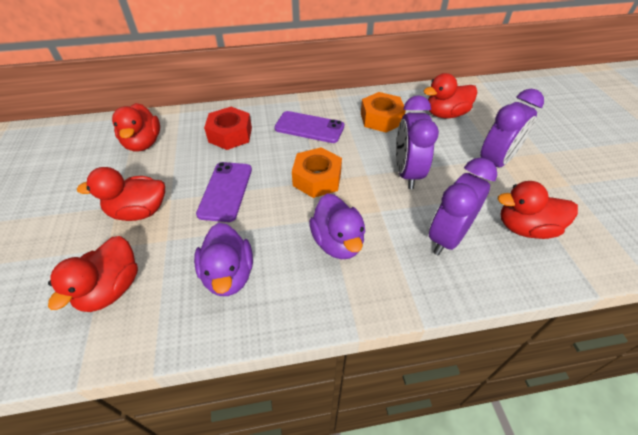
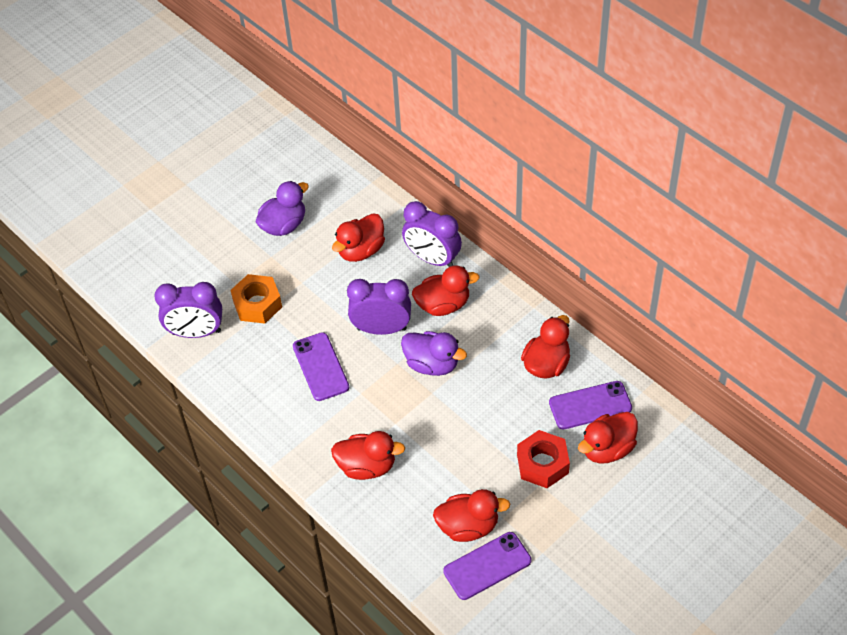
orange nut: 2 -> 1
purple phone: 2 -> 3
red duck: 5 -> 6

